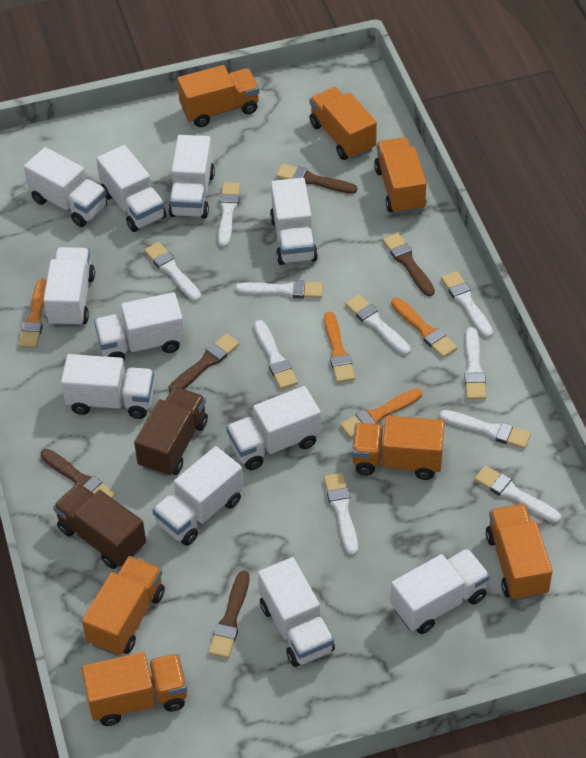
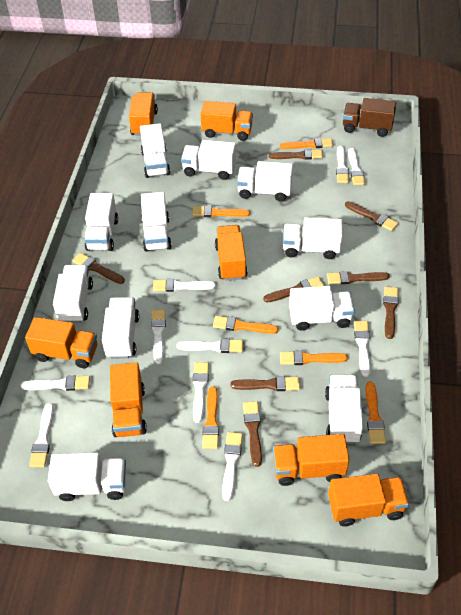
brown brush: 5 -> 8
brown truck: 2 -> 1
orange brush: 4 -> 6

